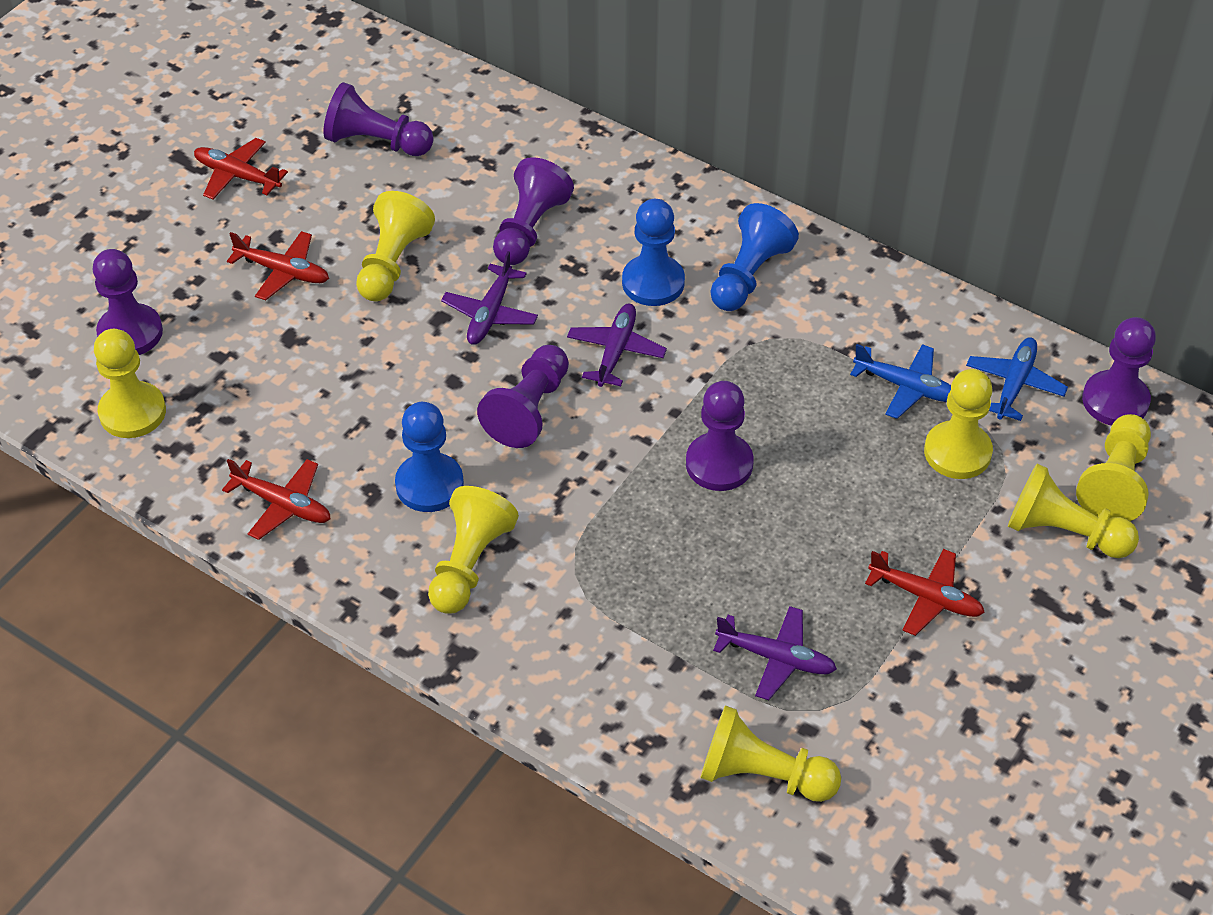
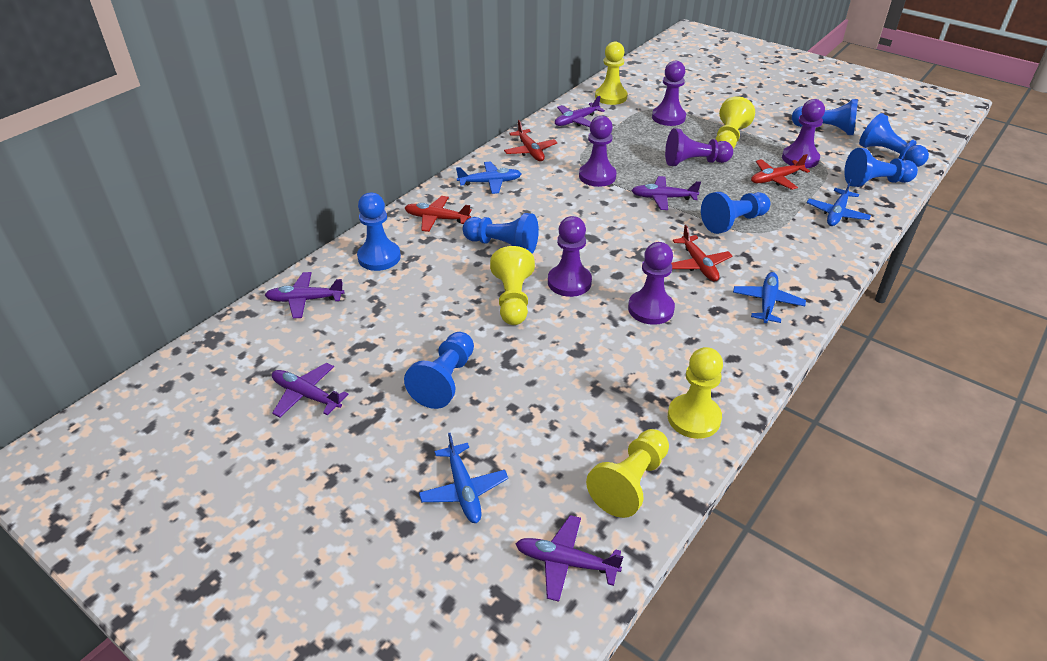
blue pawn: 3 -> 7
blue plane: 2 -> 4
purple plane: 3 -> 5
yellow pawn: 7 -> 5

